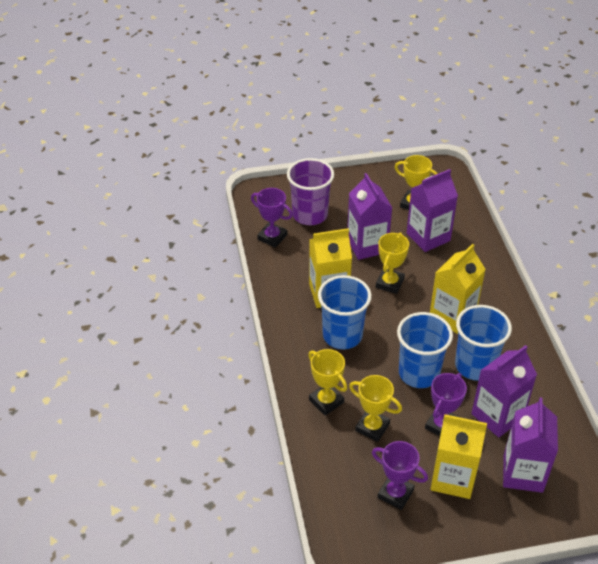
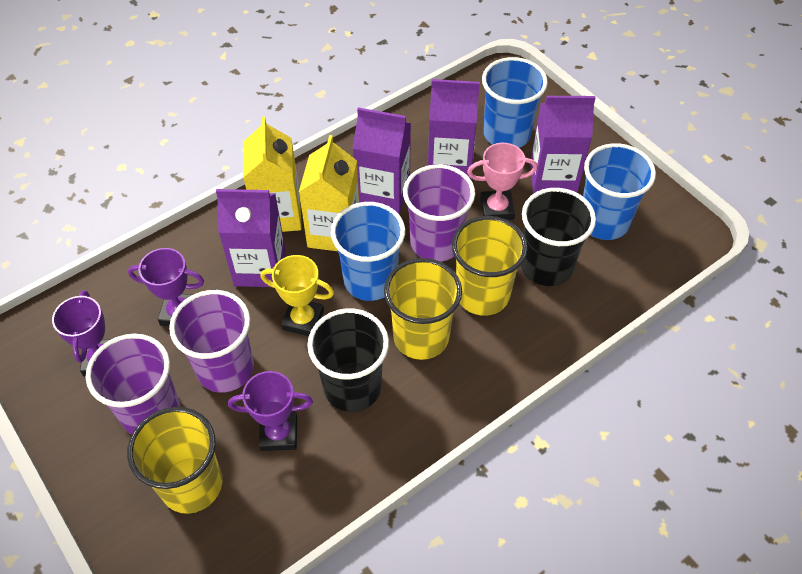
black cup: 0 -> 2
pink trophy: 0 -> 1
purple cup: 1 -> 3
yellow carton: 3 -> 2
yellow cup: 0 -> 3
yellow trophy: 4 -> 1

